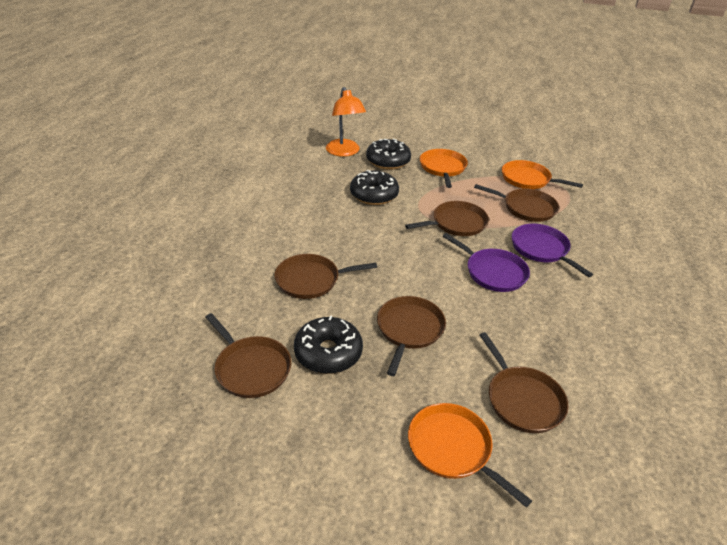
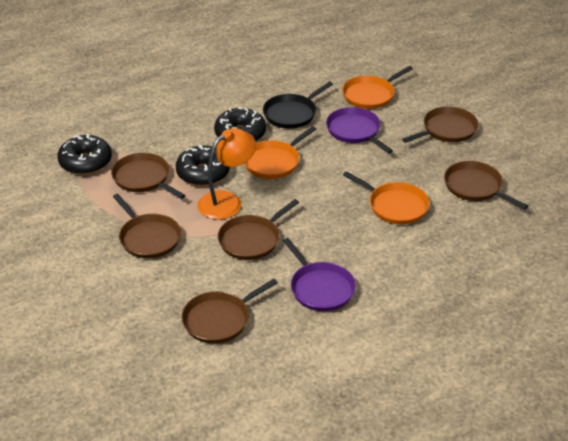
black pan: 0 -> 1

